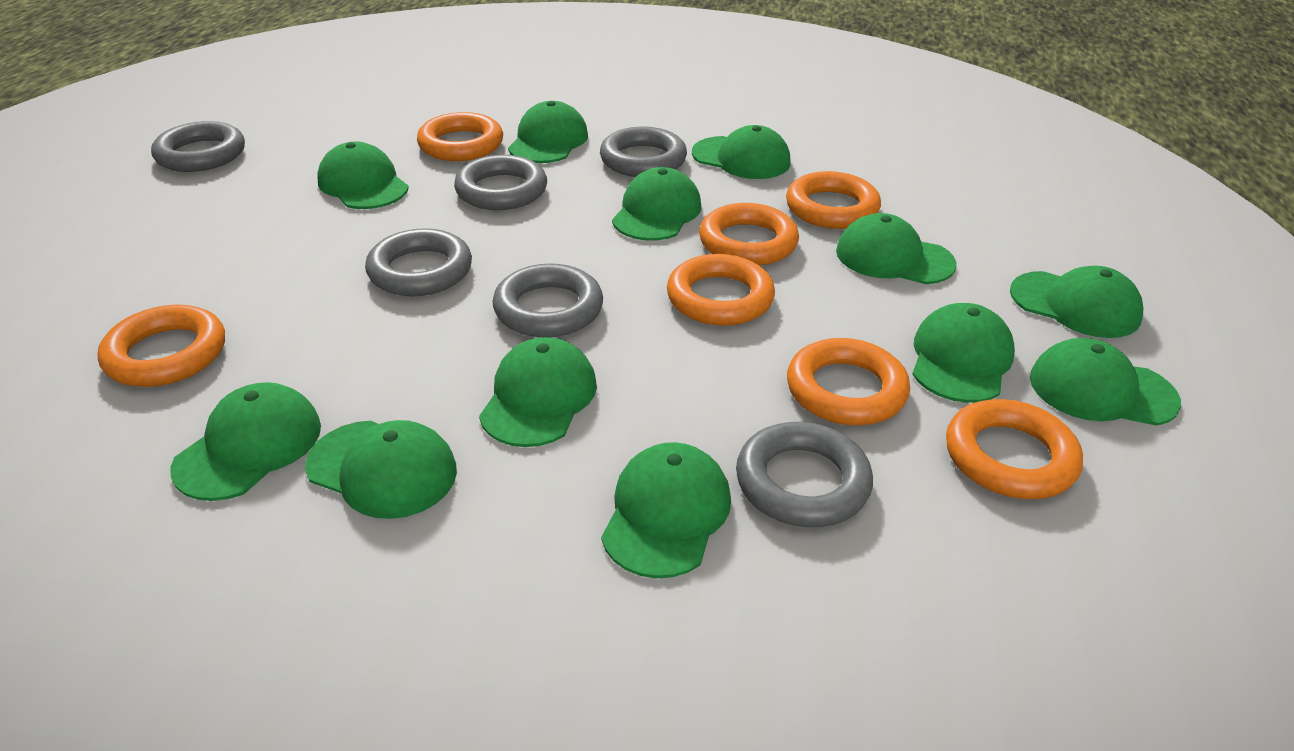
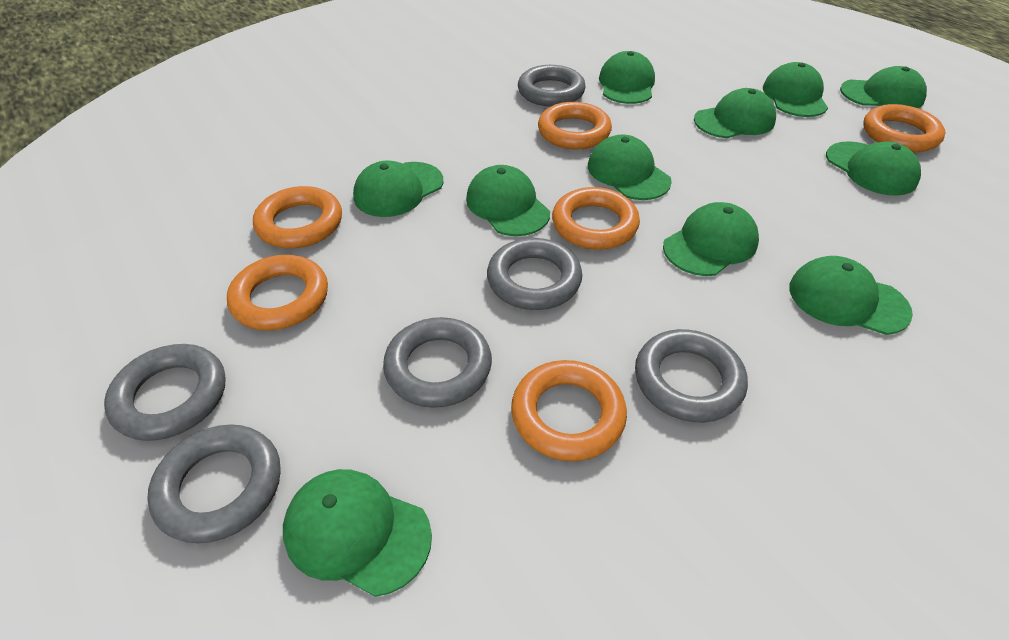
green cap: 12 -> 11
orange ring: 7 -> 6

